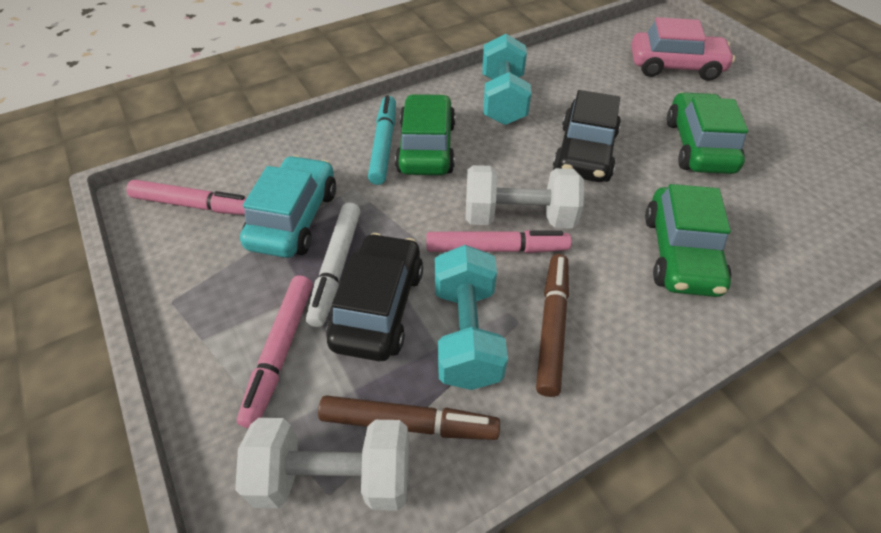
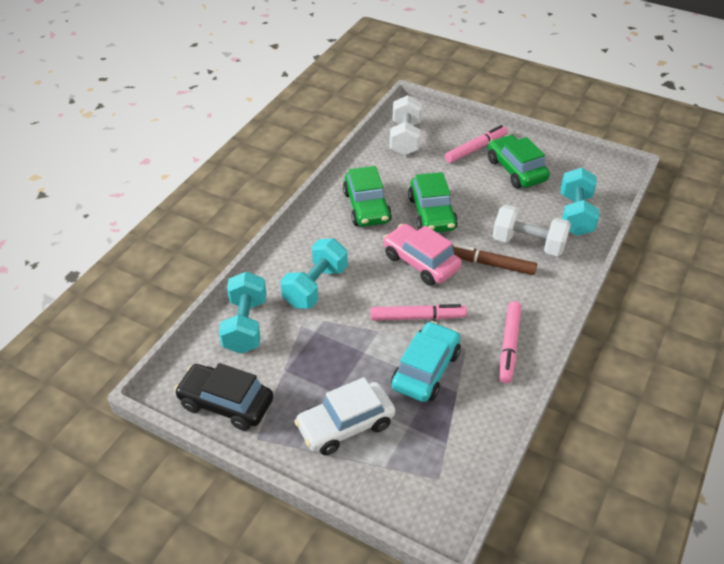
black car: 2 -> 1
brown marker: 2 -> 1
turquoise dumbbell: 2 -> 3
turquoise marker: 1 -> 0
white car: 0 -> 1
white marker: 1 -> 0

